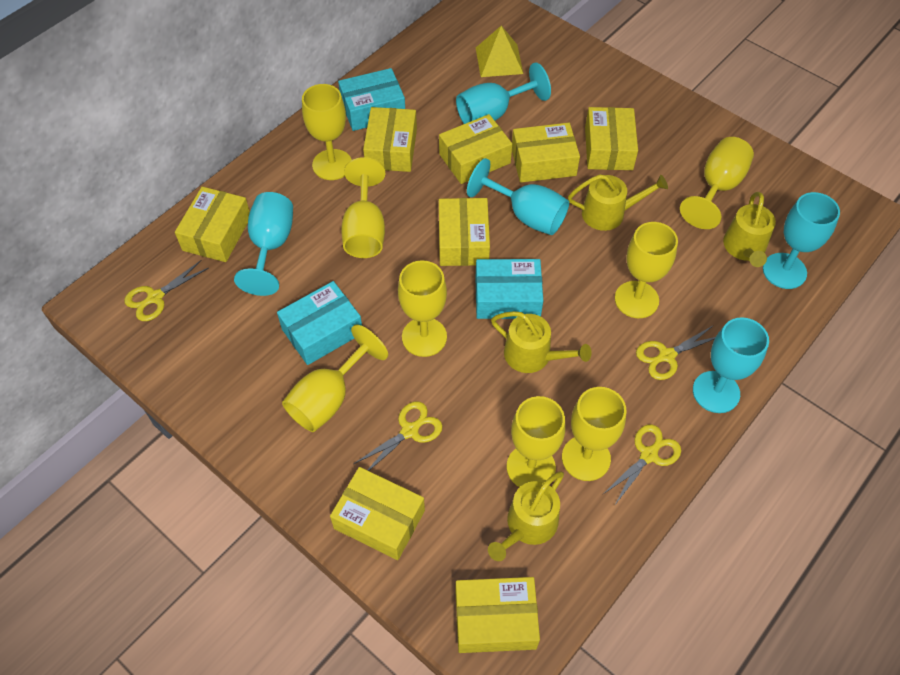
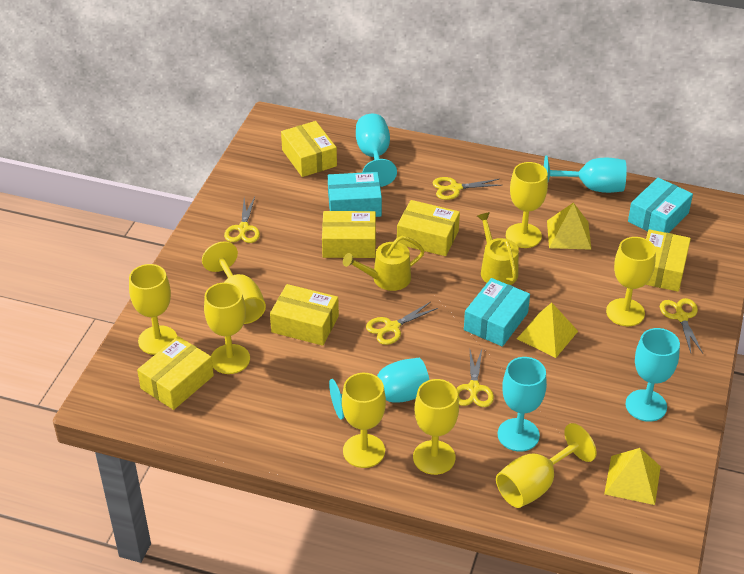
yellow box: 8 -> 6
yellow pyramid: 1 -> 3
yellow scissors: 4 -> 5
yellow watering can: 4 -> 2

